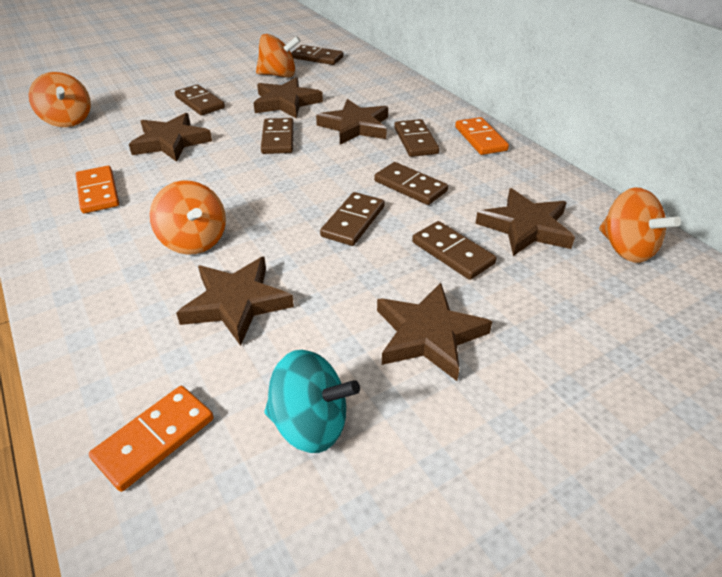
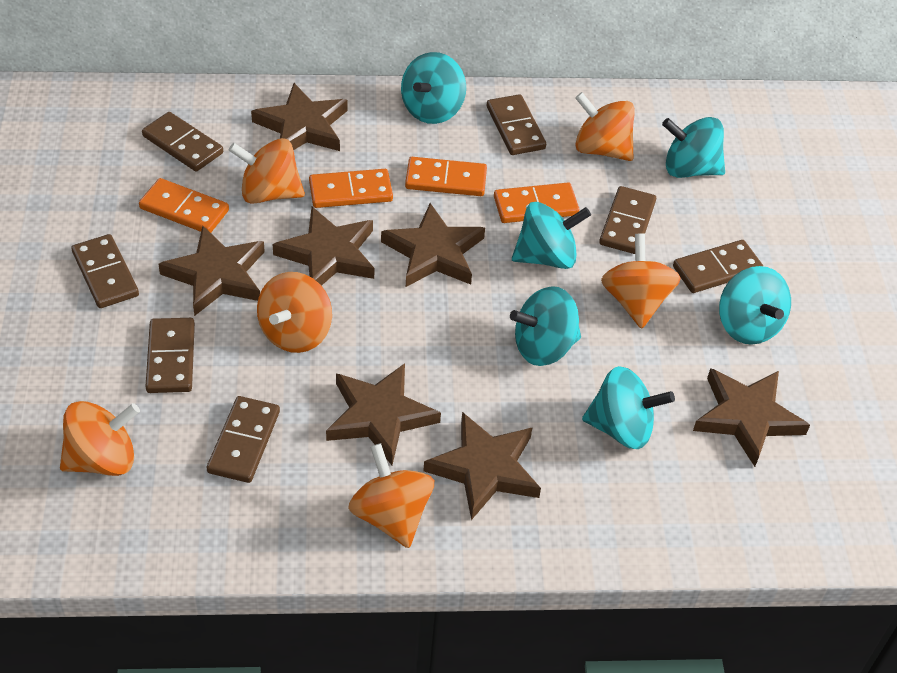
brown star: 6 -> 7
orange domino: 3 -> 4
orange spinning top: 4 -> 6
turquoise spinning top: 1 -> 6

